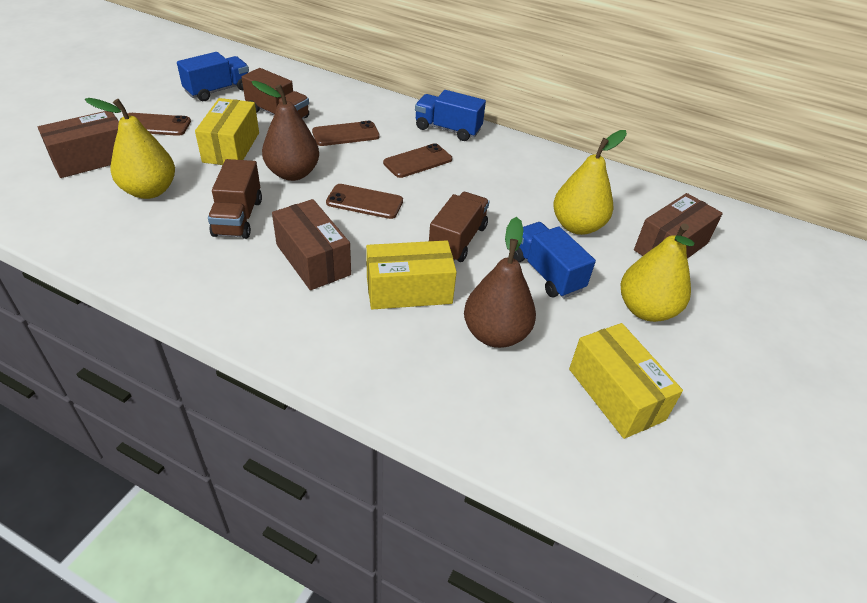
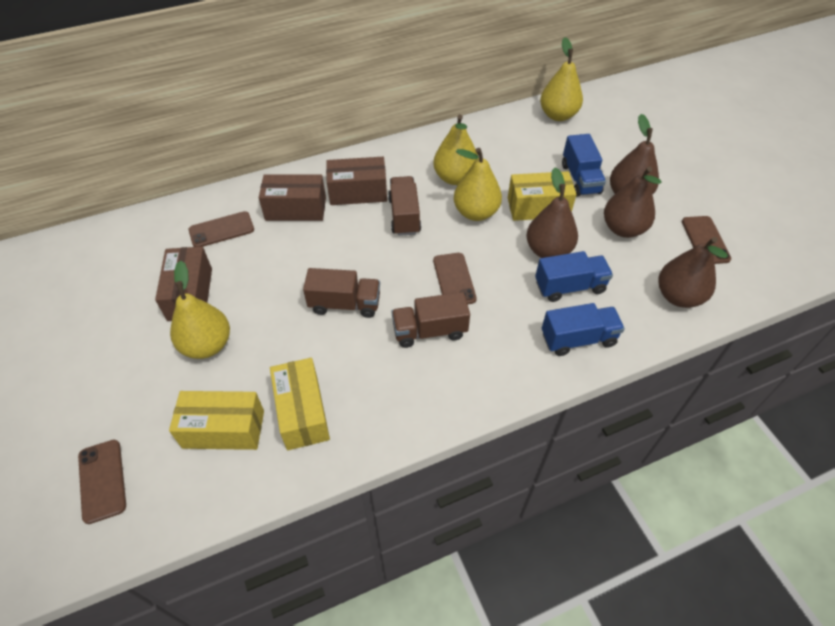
brown pear: 2 -> 4
yellow pear: 3 -> 4

